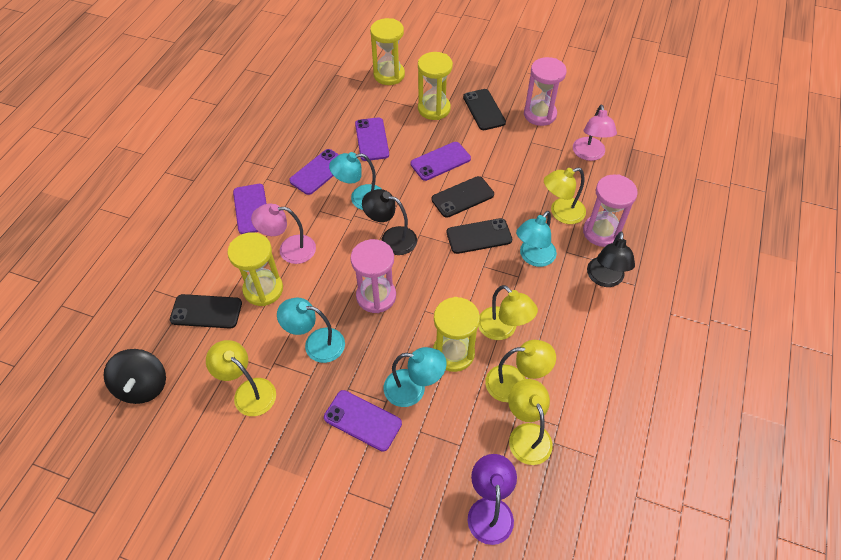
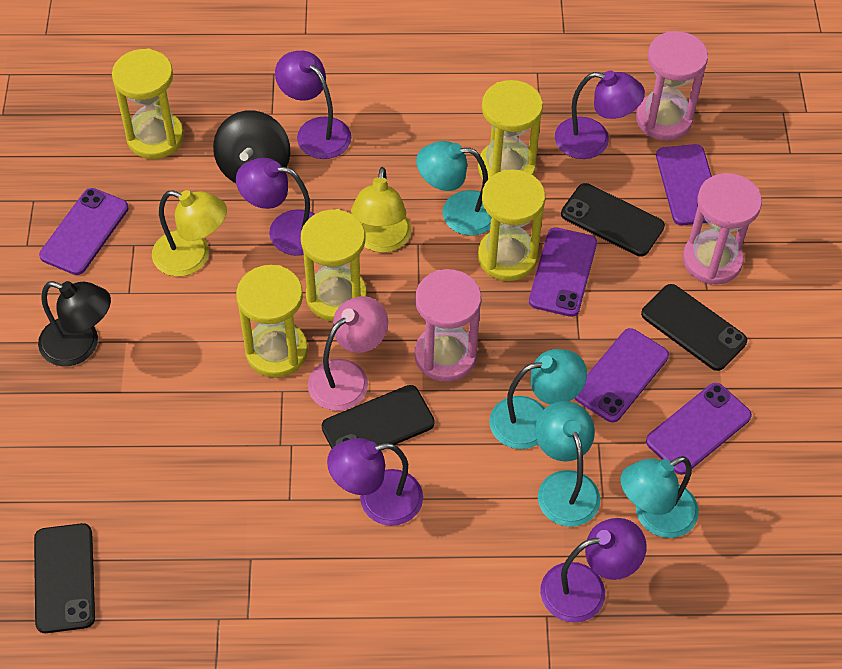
black lamp: 2 -> 1
pink lamp: 2 -> 1
purple lamp: 1 -> 5
yellow hourglass: 4 -> 5
yellow lamp: 5 -> 2

